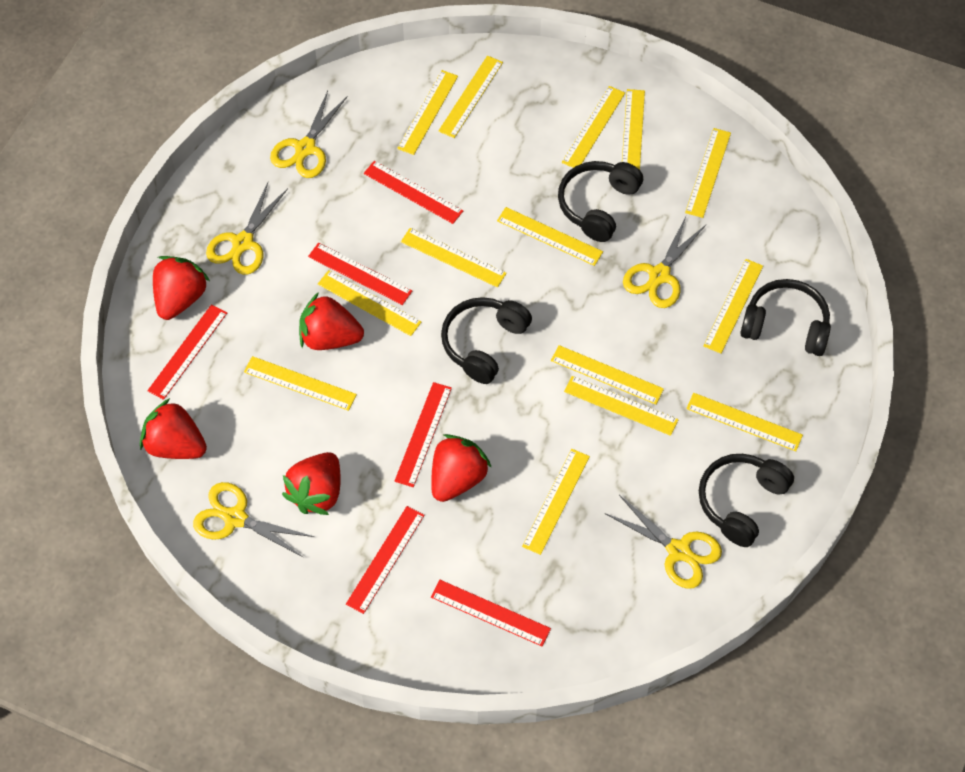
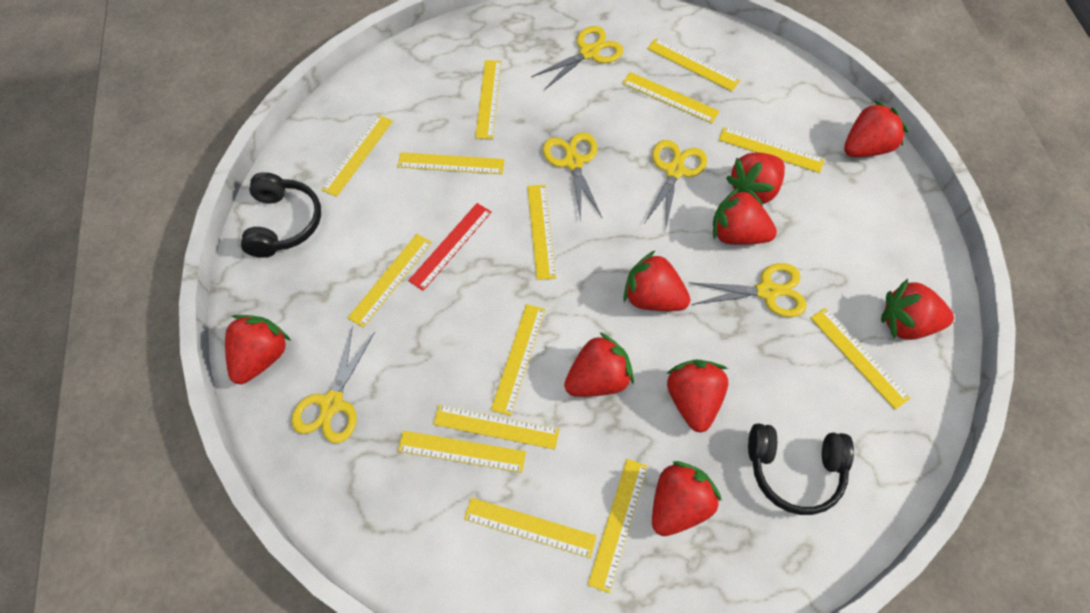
black headphones: 4 -> 2
red ruler: 6 -> 1
red strawberry: 5 -> 9

